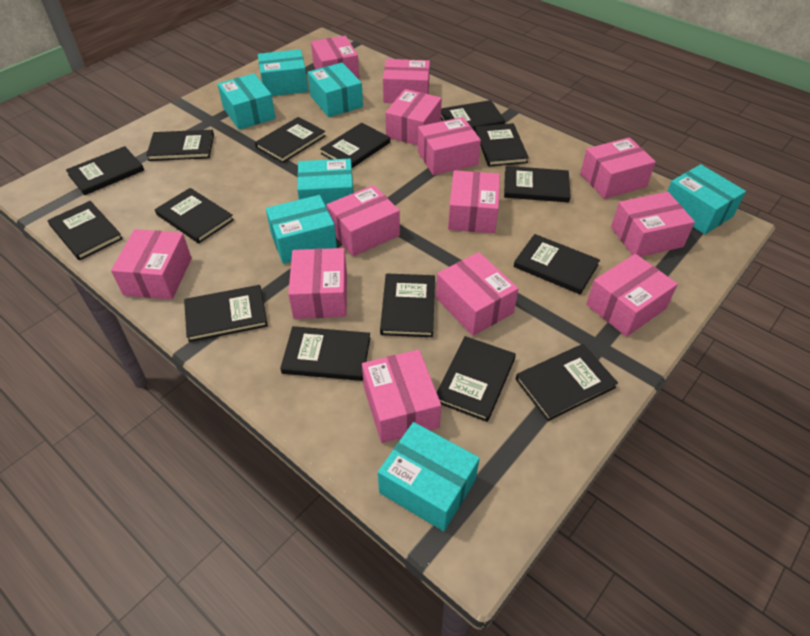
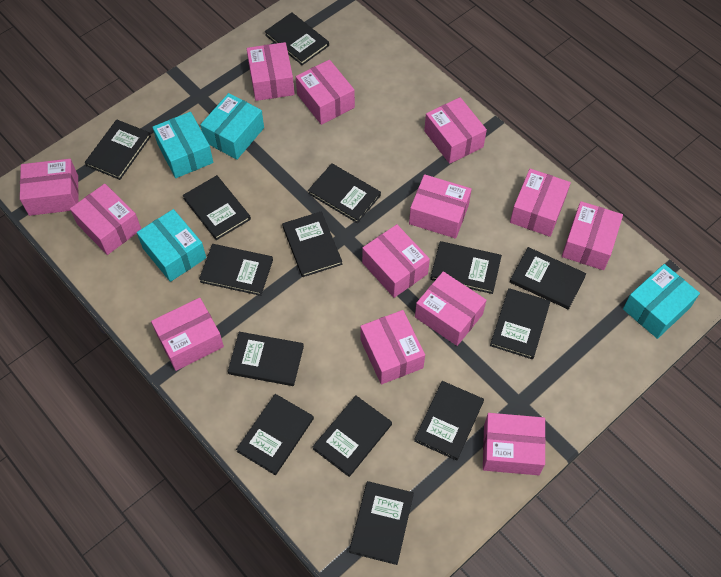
black book: 15 -> 14
turquoise box: 7 -> 4

